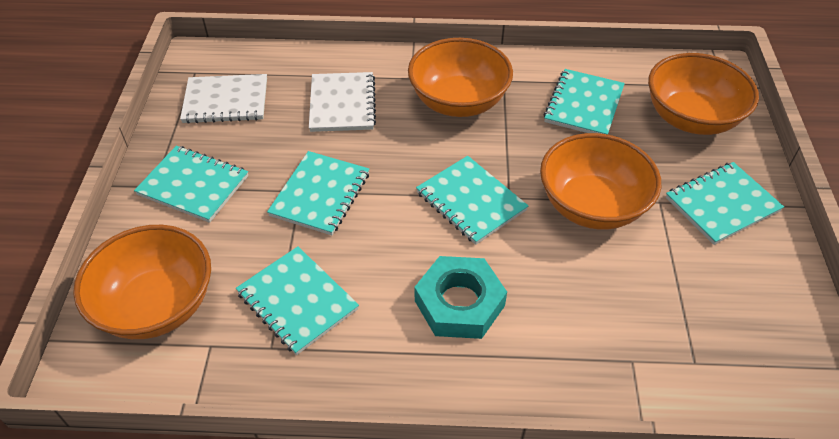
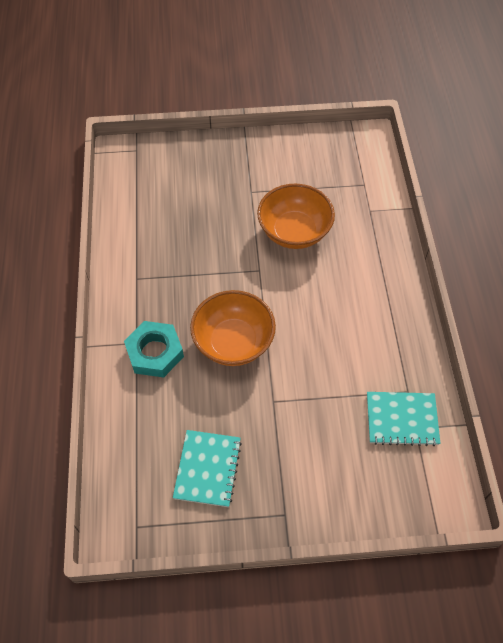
orange bowl: 4 -> 2
turquoise notebook: 6 -> 2
white notebook: 2 -> 0

